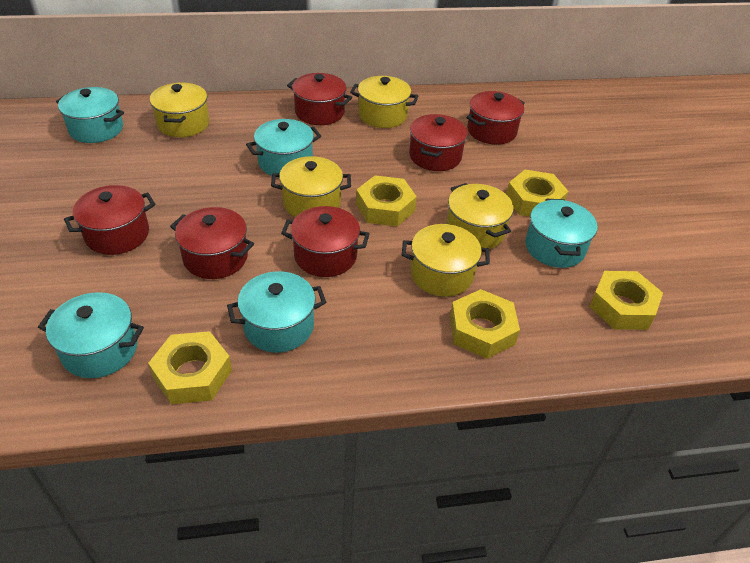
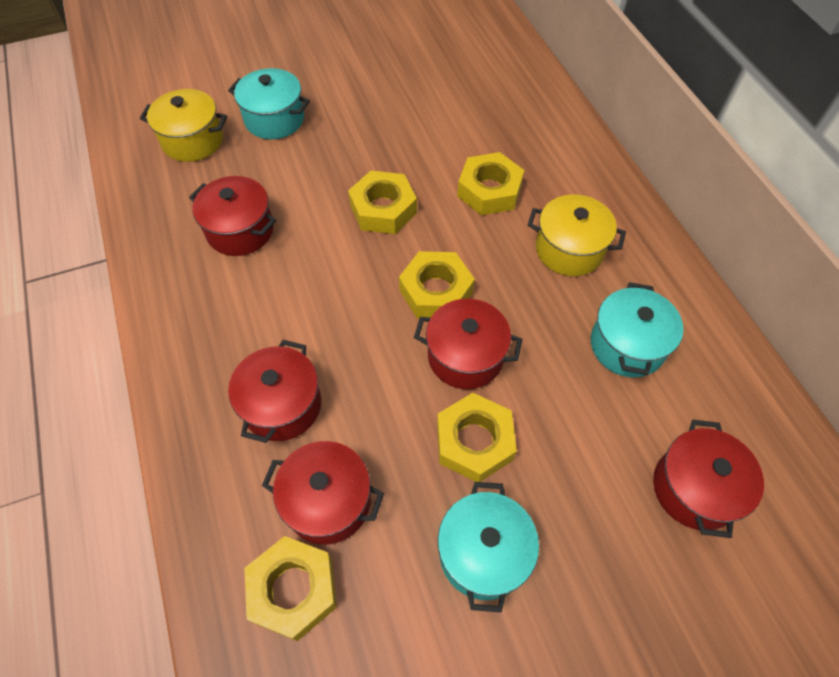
red pot: 6 -> 5
turquoise pot: 5 -> 3
yellow pot: 5 -> 2

